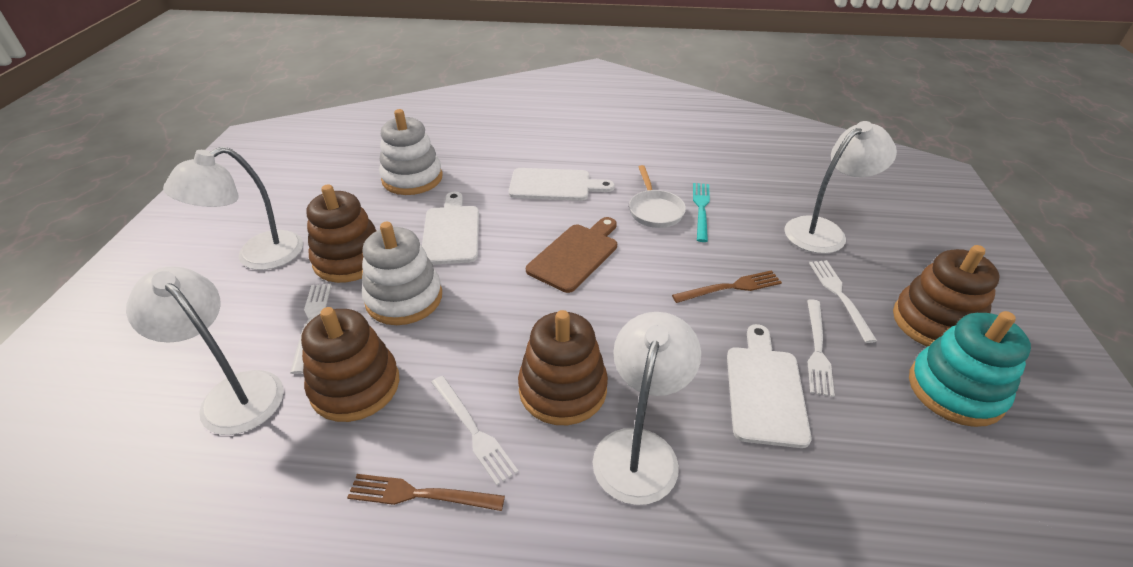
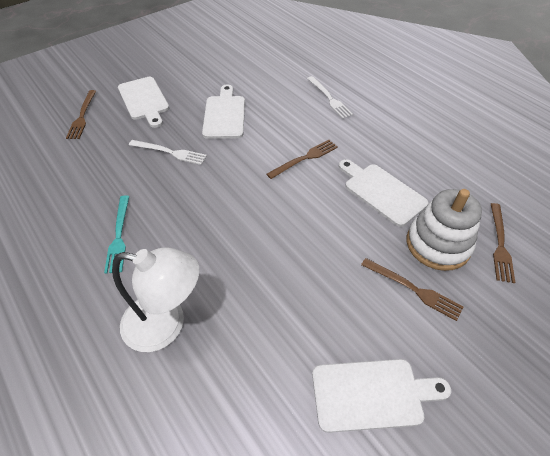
brown cutting board: 1 -> 0
brown fork: 2 -> 4
brown stacking toy: 4 -> 0
turquoise stacking toy: 1 -> 0
white cutting board: 3 -> 4
white fork: 4 -> 2
white lamp: 4 -> 1
white pan: 1 -> 0
white stacking toy: 2 -> 1

